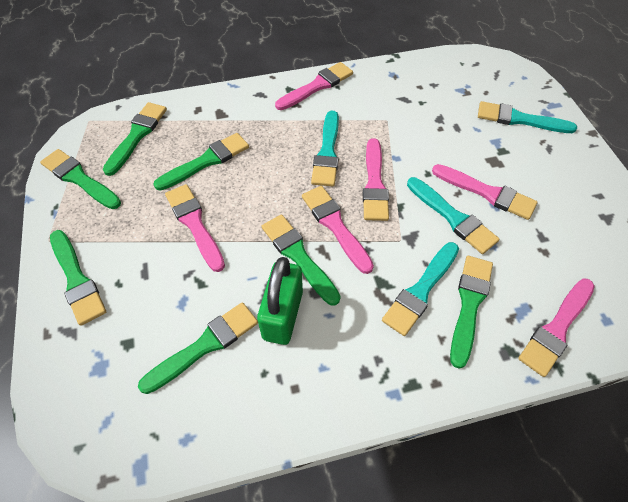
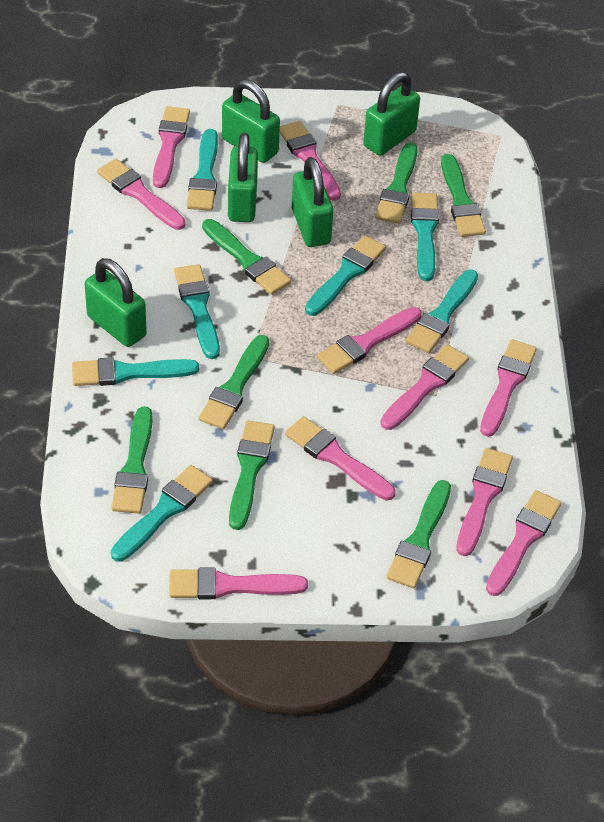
green padlock: 1 -> 5
pink brush: 6 -> 10
turquoise brush: 4 -> 7

